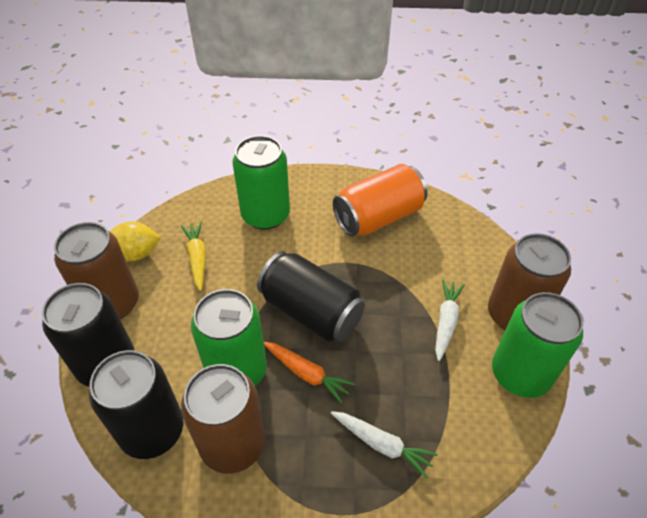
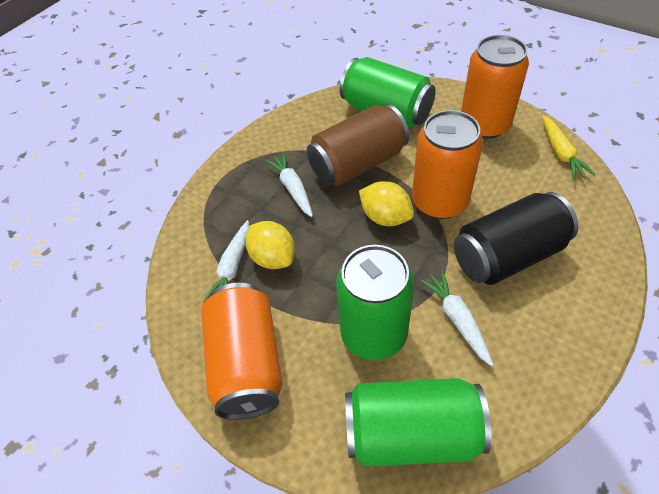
black can: 3 -> 1
brown can: 3 -> 1
orange can: 1 -> 3
orange carrot: 1 -> 0
white carrot: 2 -> 3
yellow lemon: 1 -> 2

